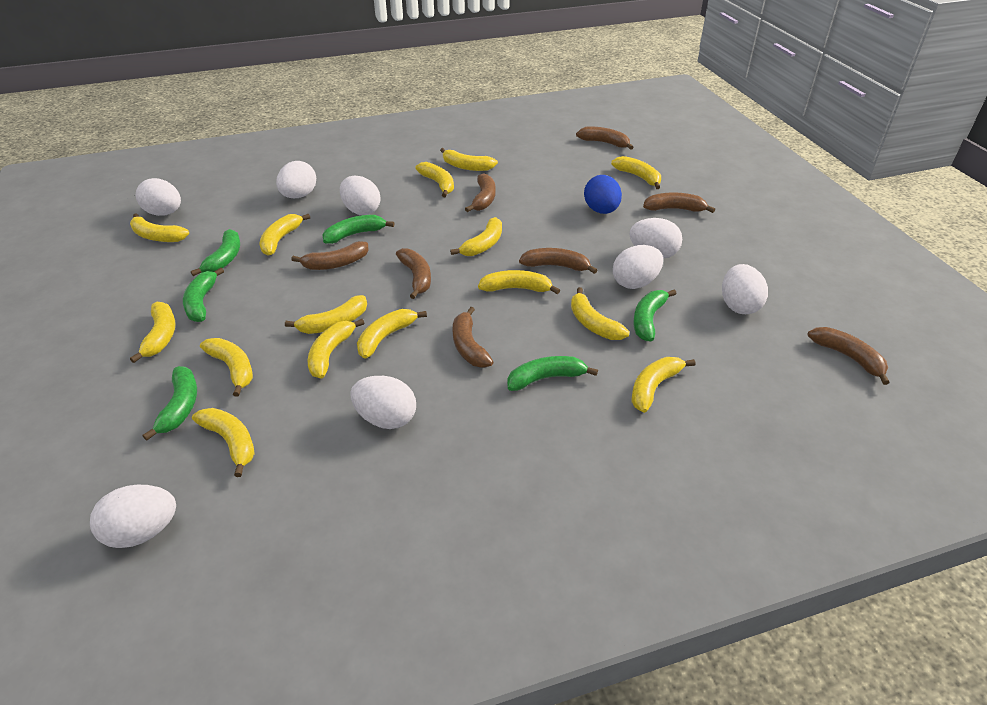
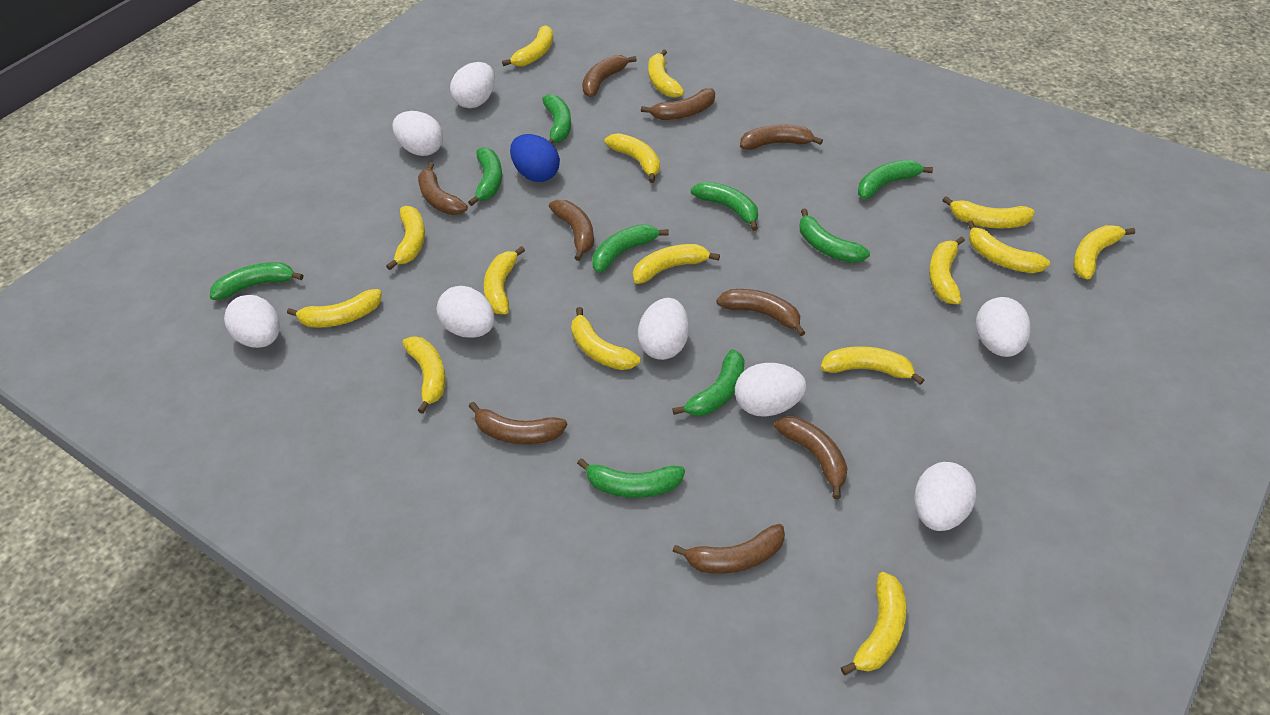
brown banana: 8 -> 9
green banana: 6 -> 9

